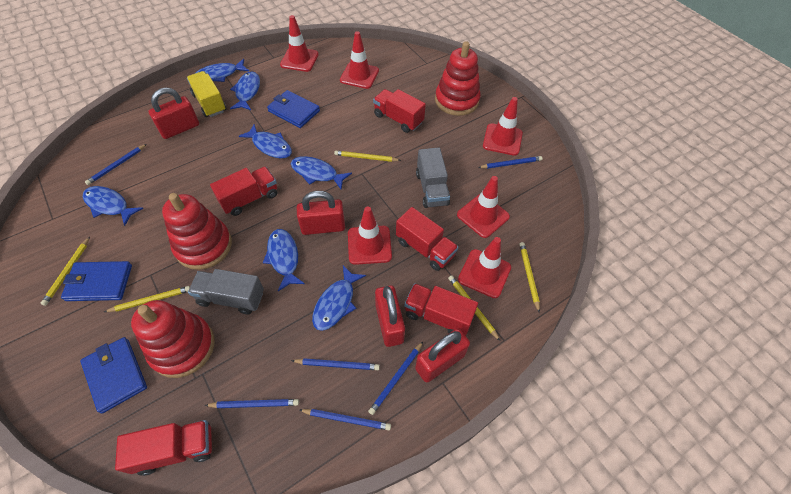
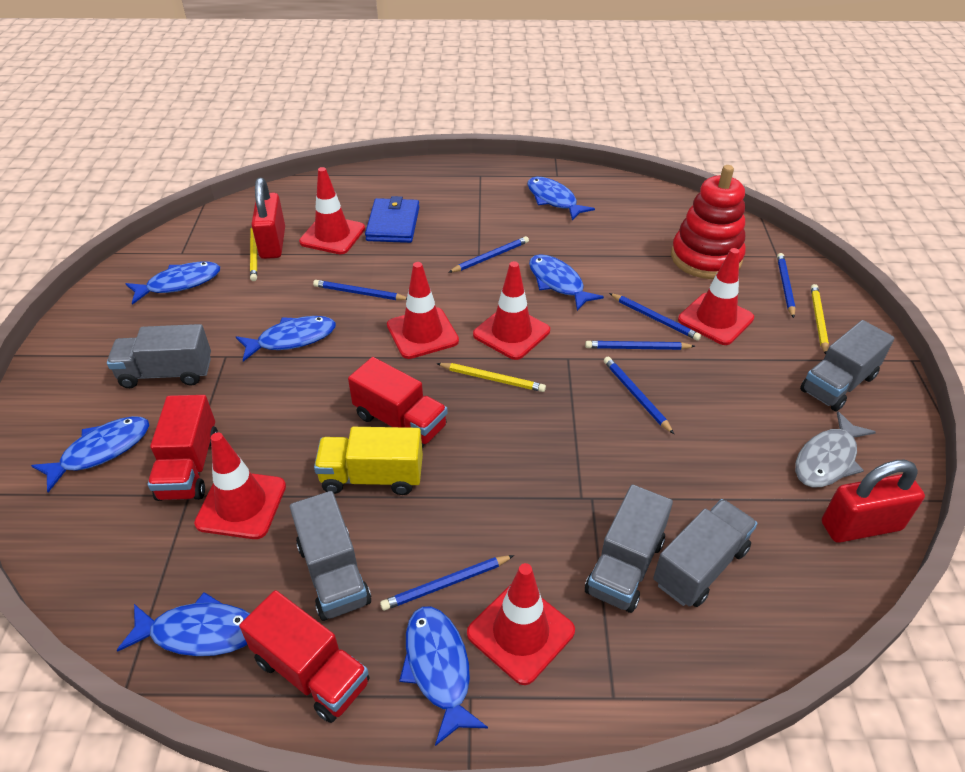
blue pencil: 6 -> 7
blue wallet: 3 -> 1
grey fish: 0 -> 1
grey truck: 2 -> 5
red padlock: 4 -> 2
red stacking toy: 3 -> 1
red truck: 5 -> 3
yellow pencil: 5 -> 3

